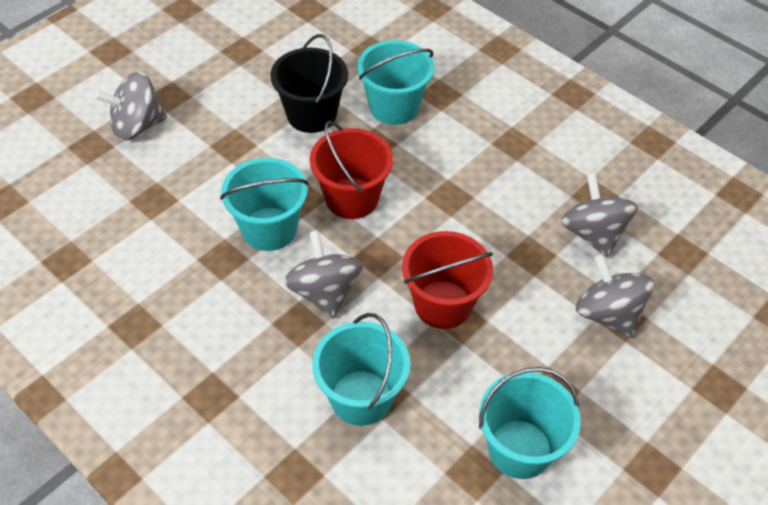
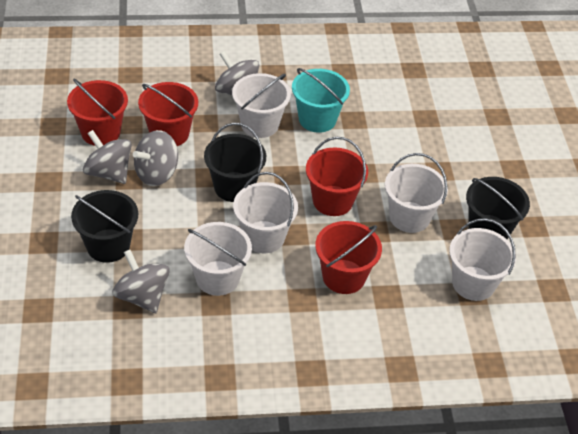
black bucket: 1 -> 3
red bucket: 2 -> 4
turquoise bucket: 4 -> 1
white bucket: 0 -> 5

